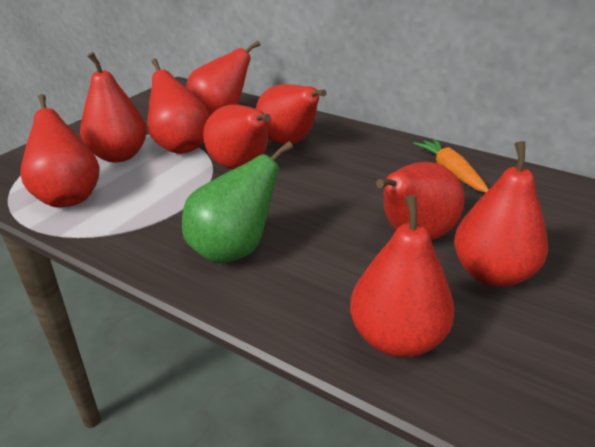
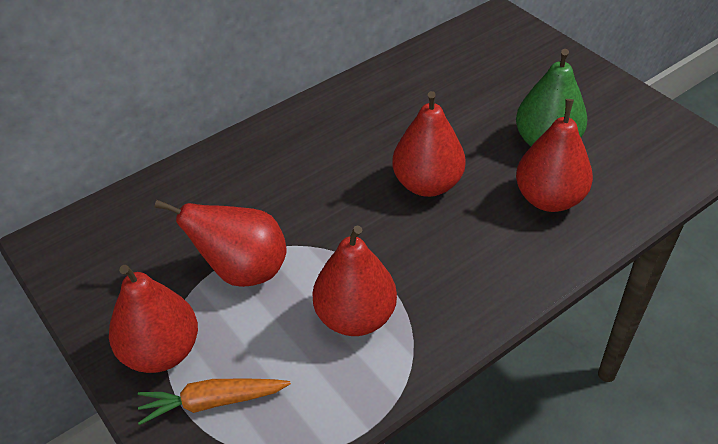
red pear: 9 -> 5

